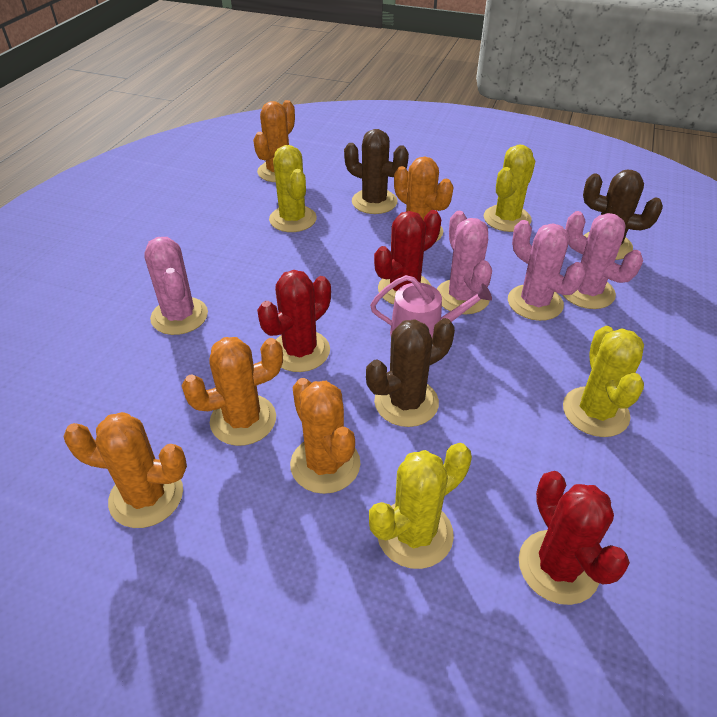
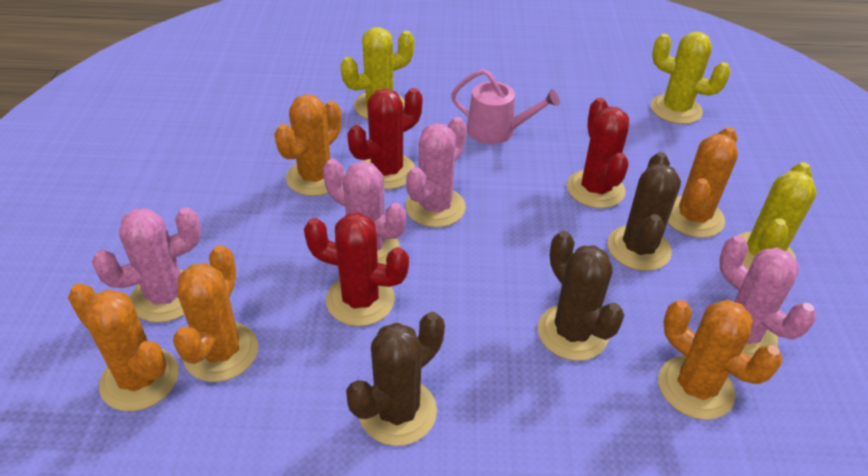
yellow cactus: 4 -> 3

